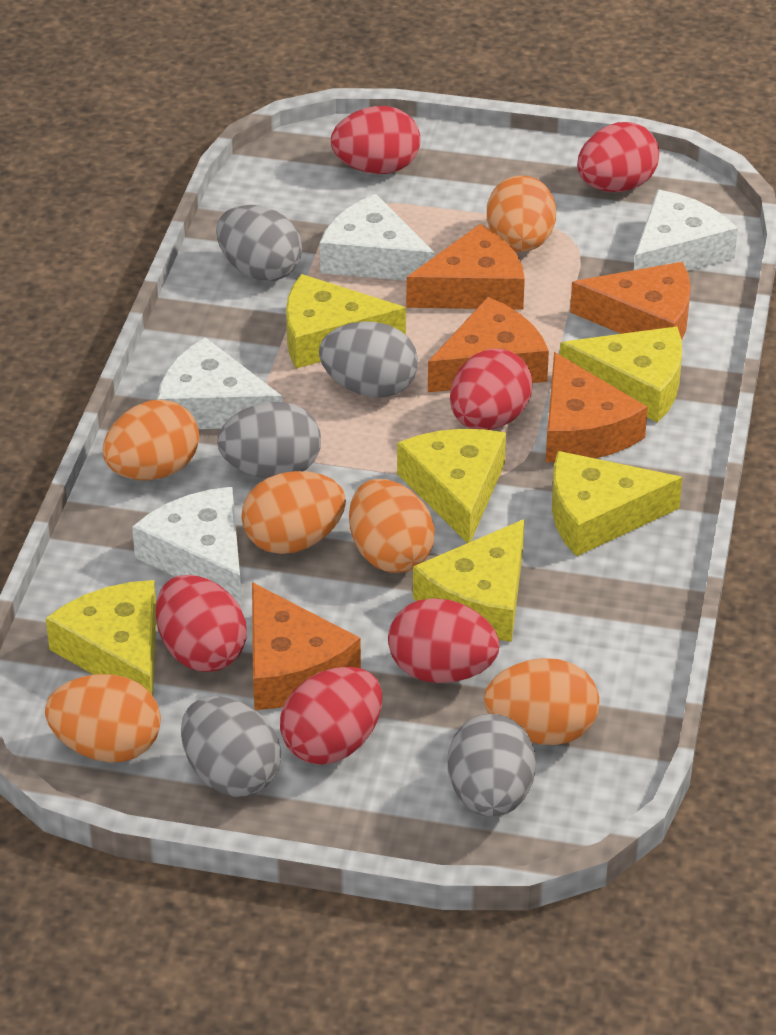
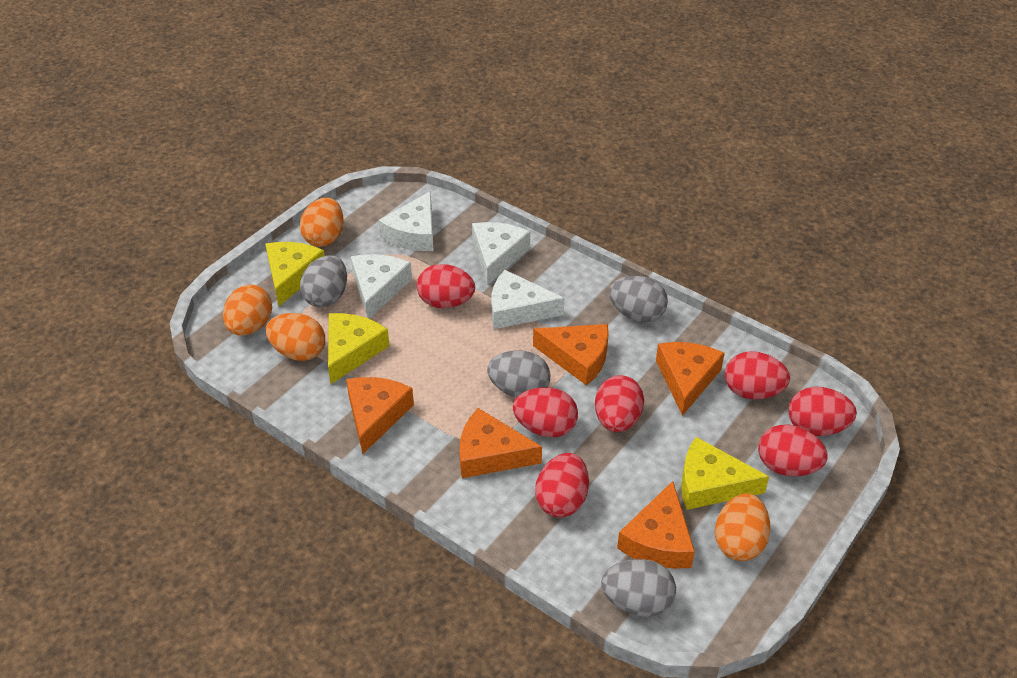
grey egg: 5 -> 4
orange egg: 6 -> 4
red egg: 6 -> 7
yellow cheese: 6 -> 3

